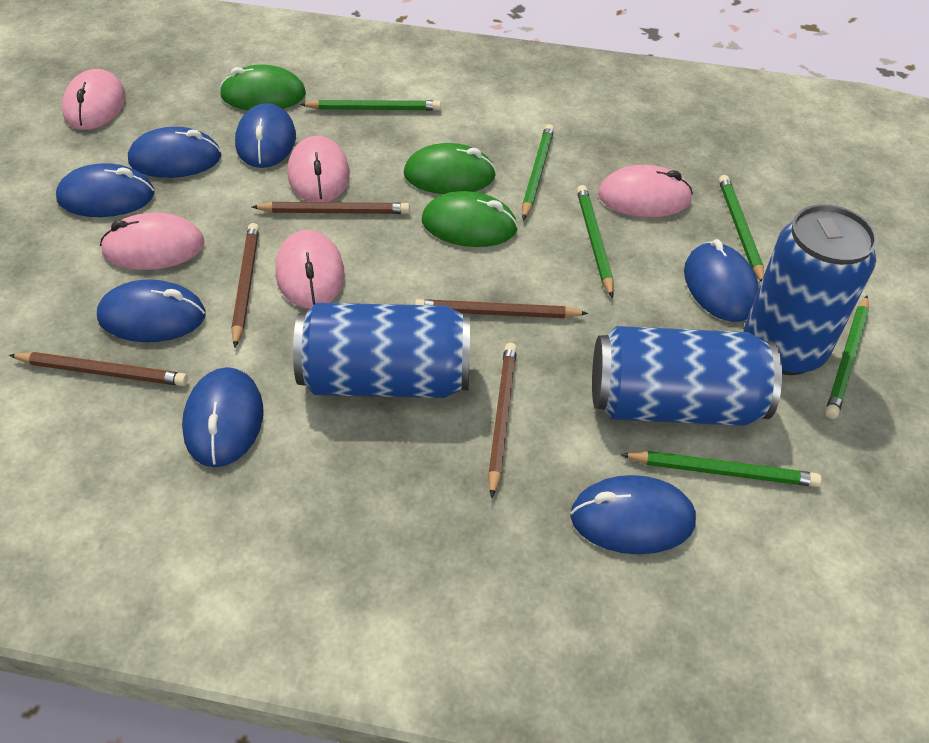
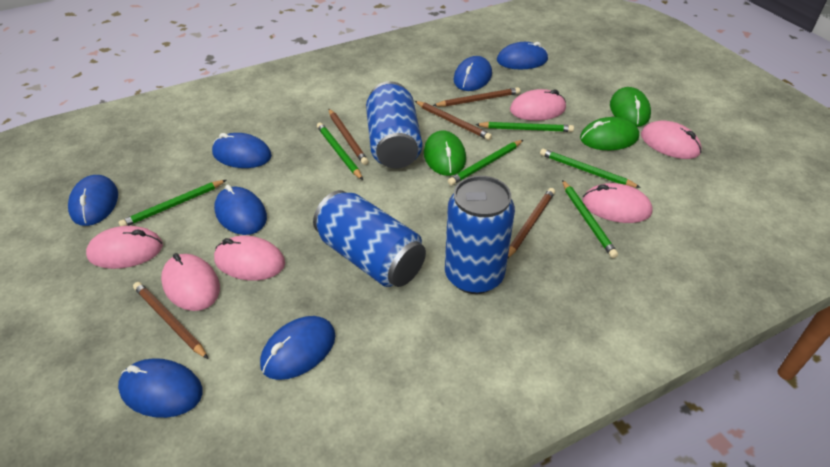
pink mouse: 5 -> 6

